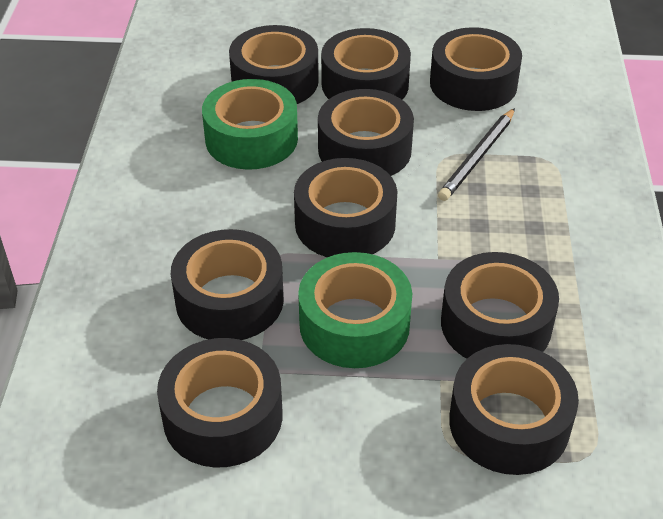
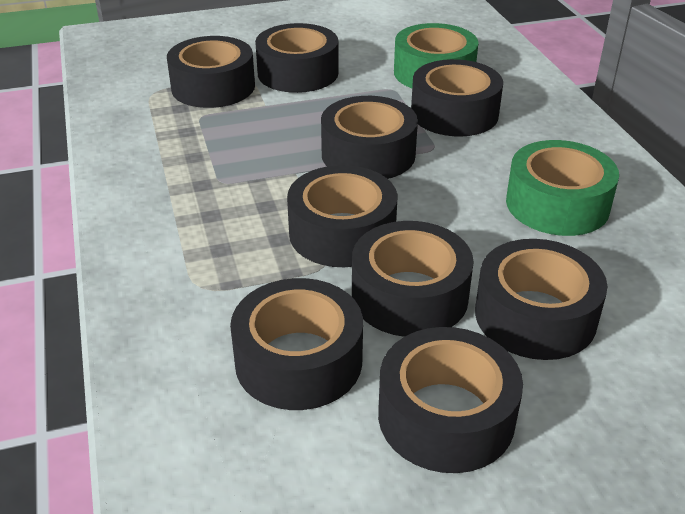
black pencil: 1 -> 0

